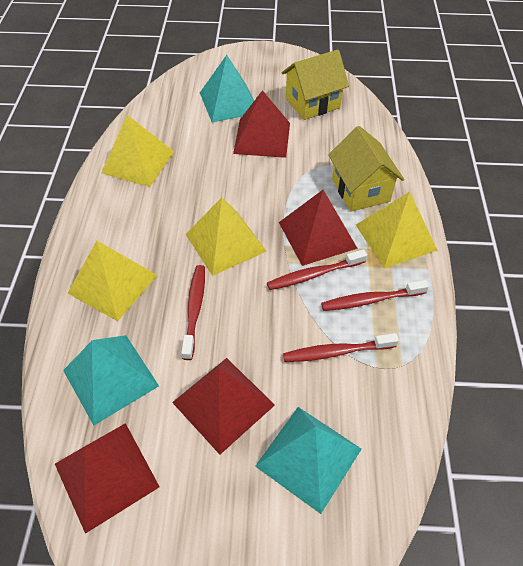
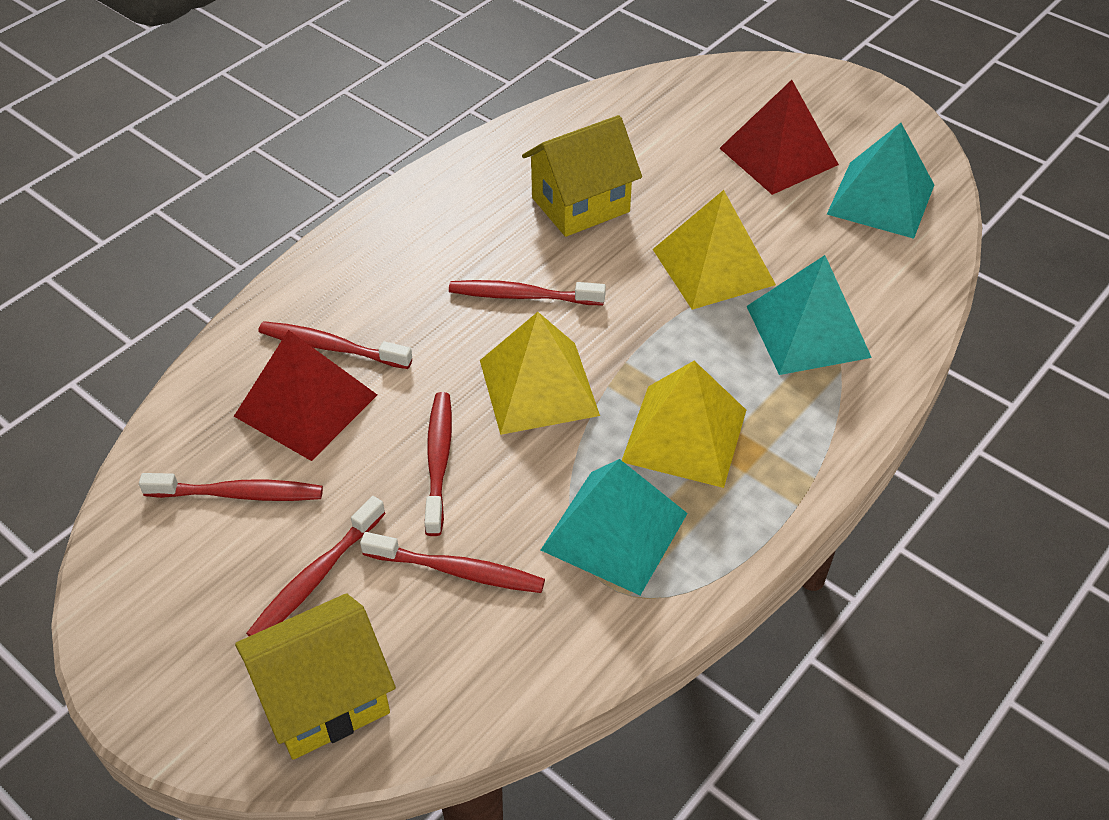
red pyramid: 4 -> 2
red toothbrush: 4 -> 6
yellow pyramid: 4 -> 3

